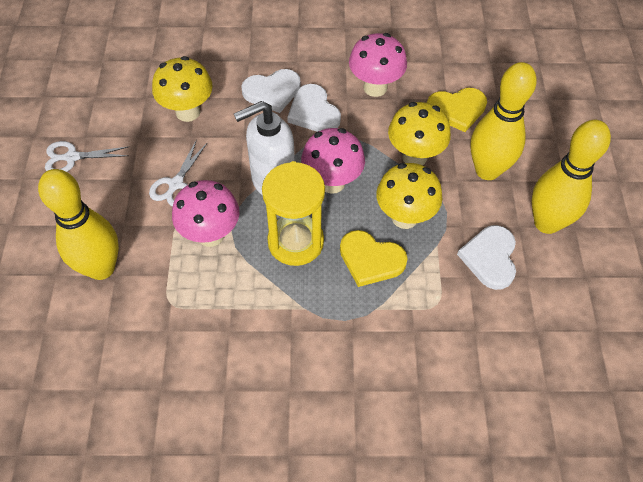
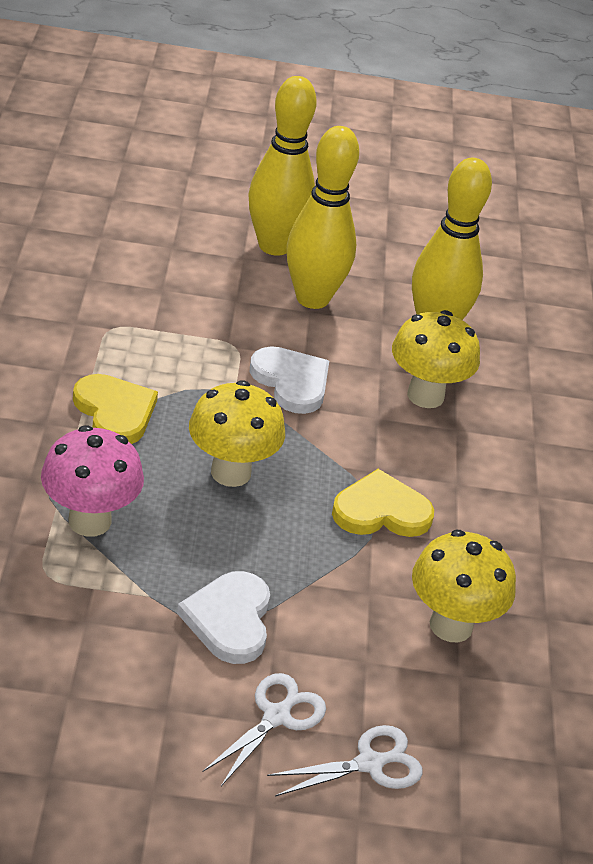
pink mushroom: 3 -> 1
white heart: 3 -> 2
white soap dispenser: 1 -> 0
yellow hourglass: 1 -> 0

